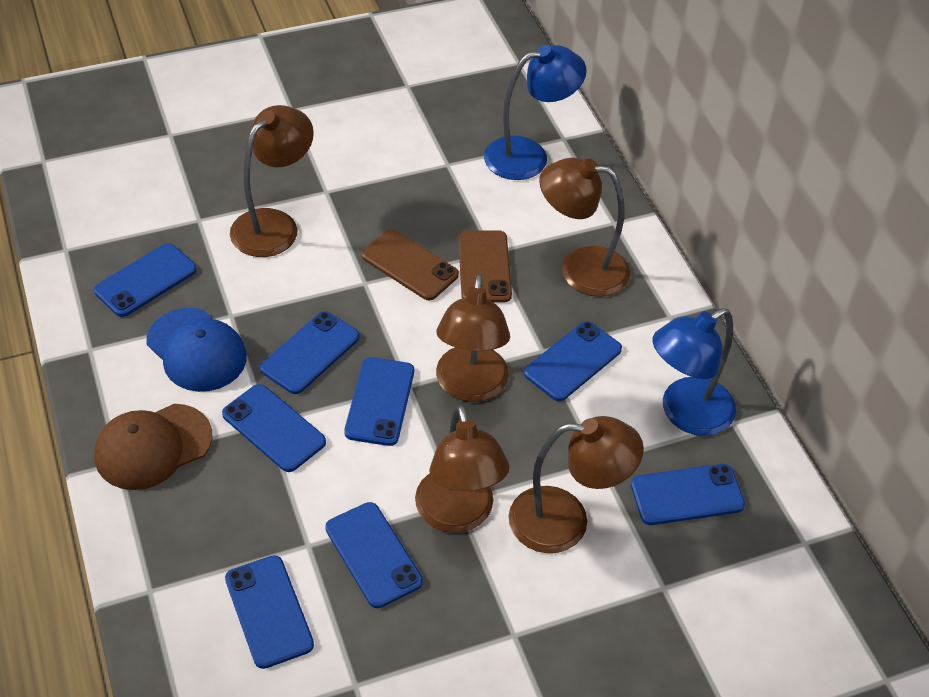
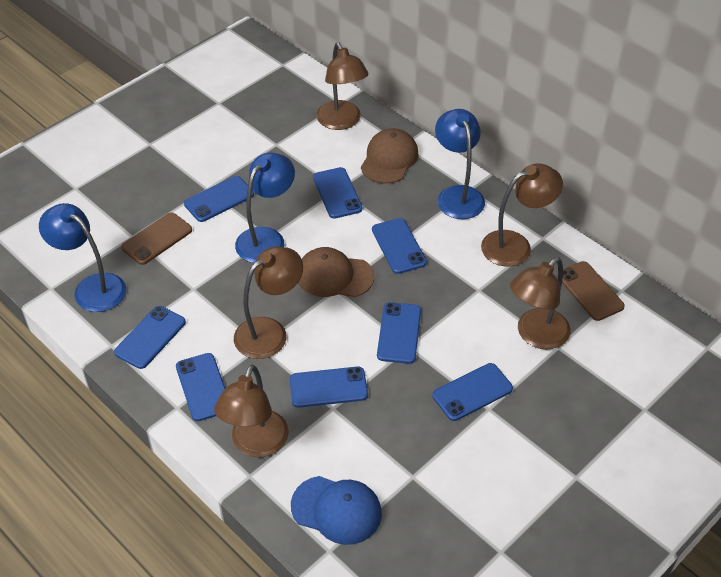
blue lamp: 2 -> 3
brown cap: 1 -> 2

